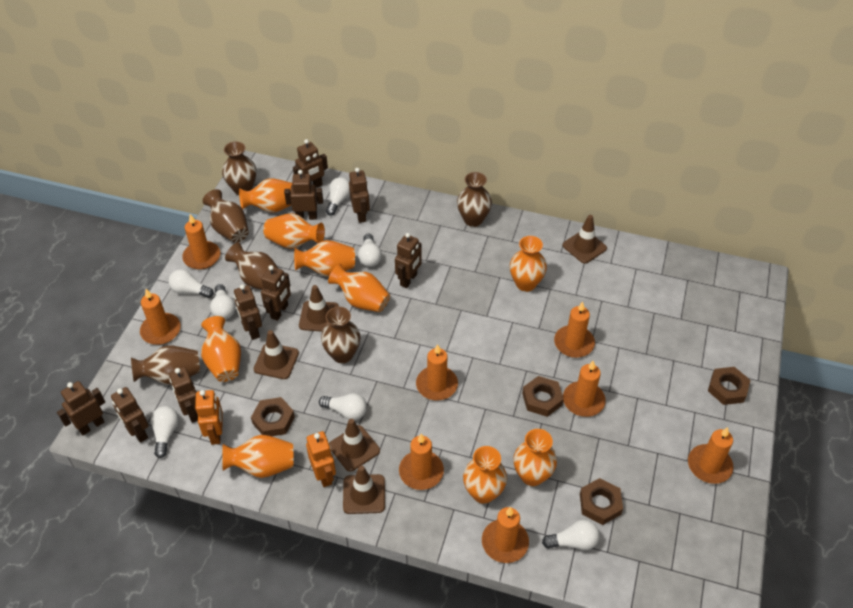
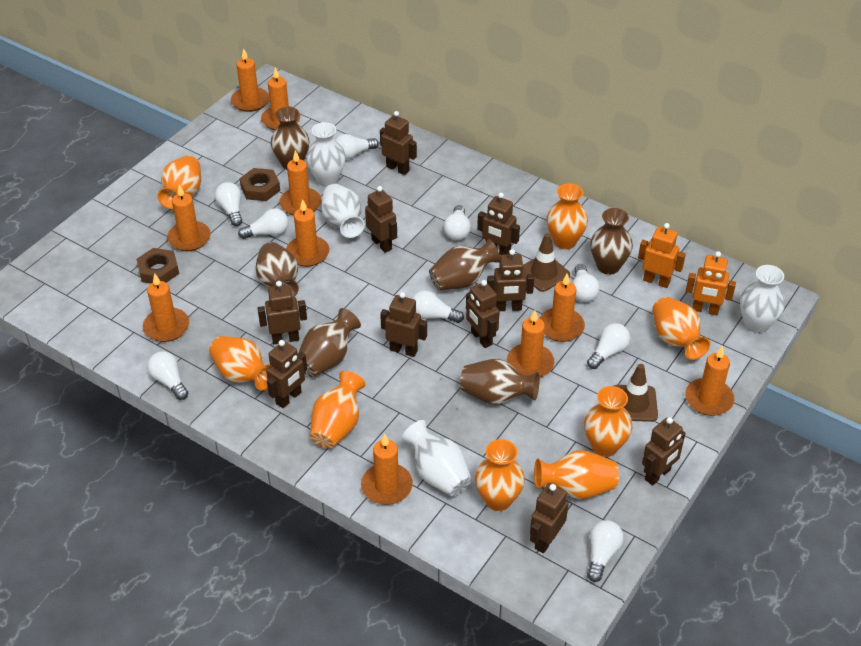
brown nut: 4 -> 2
brown robot: 9 -> 10
brown traffic cone: 5 -> 2
orange candle: 8 -> 10
orange vase: 9 -> 8
white light bulb: 7 -> 9
white vase: 0 -> 4

